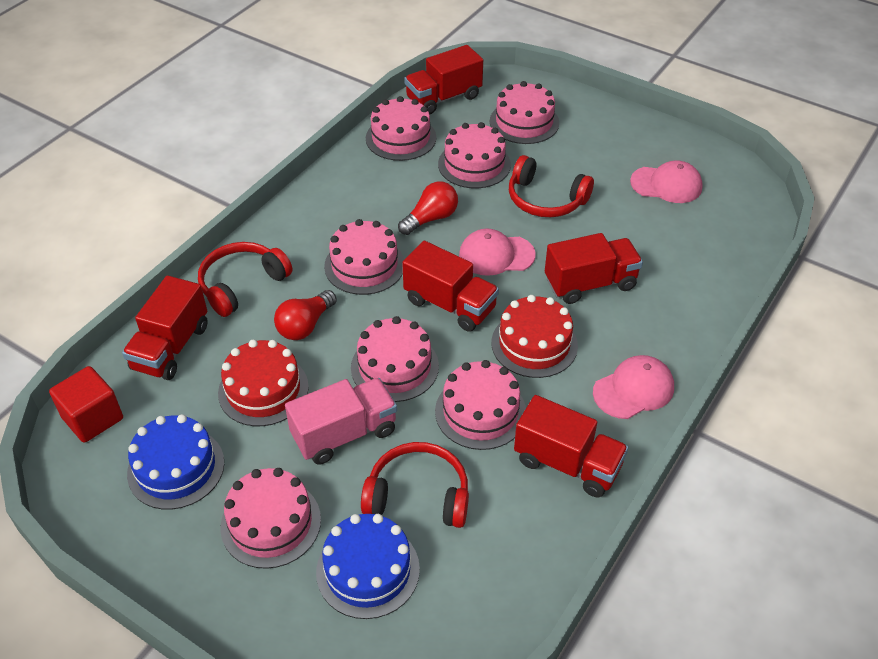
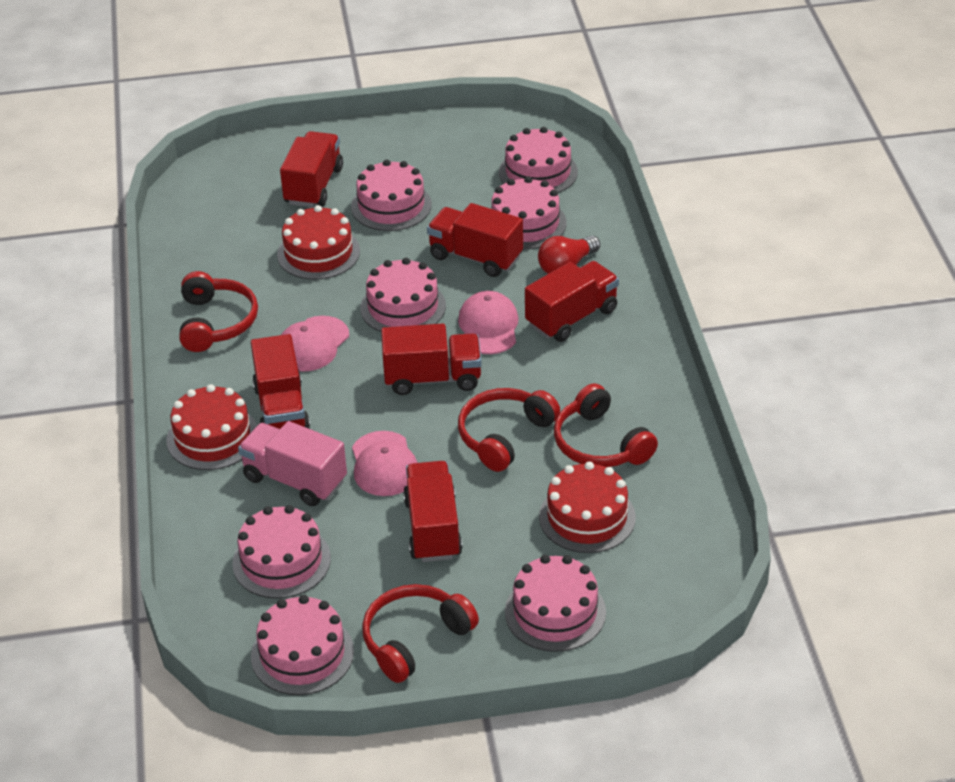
blue cake: 2 -> 0
red cake: 2 -> 3
red cube: 1 -> 0
red headphones: 3 -> 4
red light bulb: 2 -> 1
red truck: 5 -> 6

